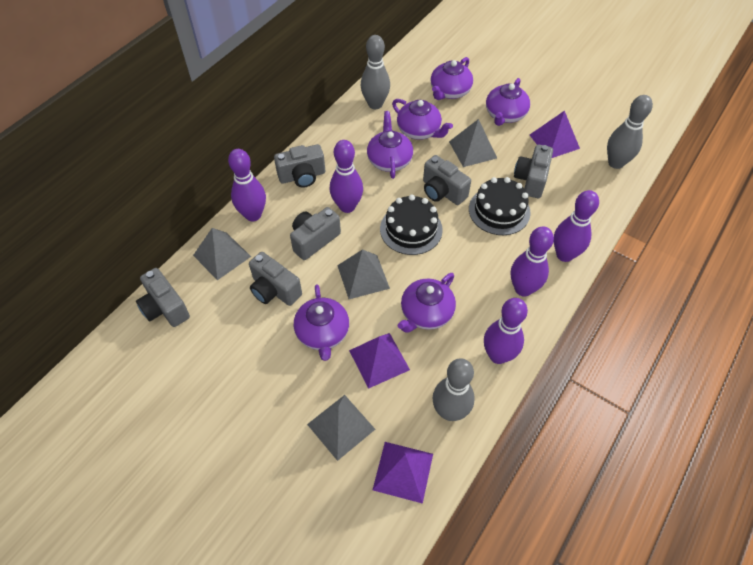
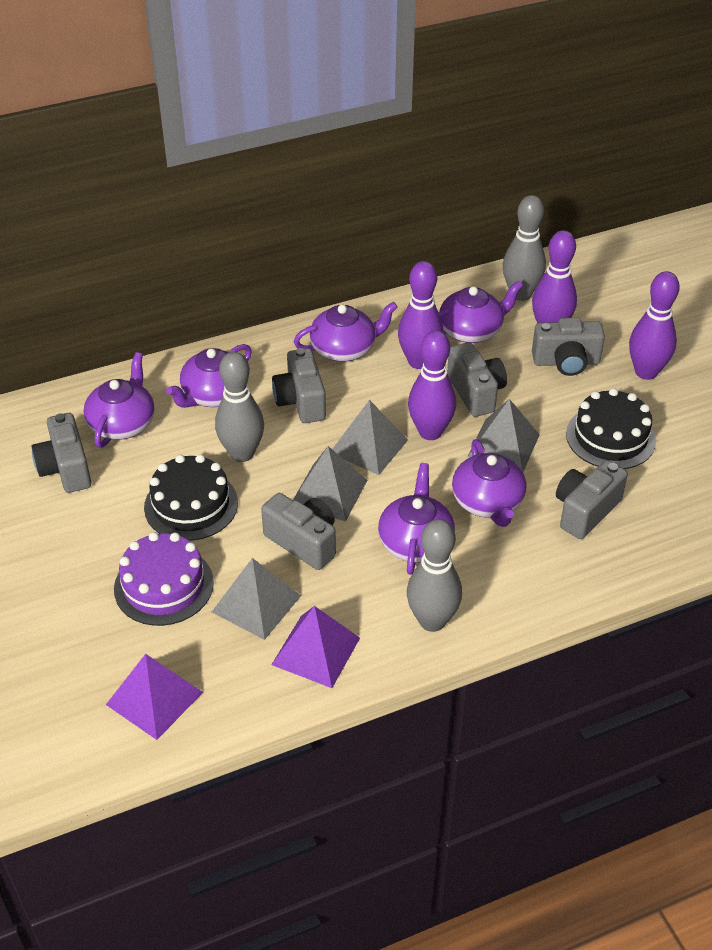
purple bowling pin: 5 -> 4
purple cake: 0 -> 1
purple pyramid: 3 -> 2

